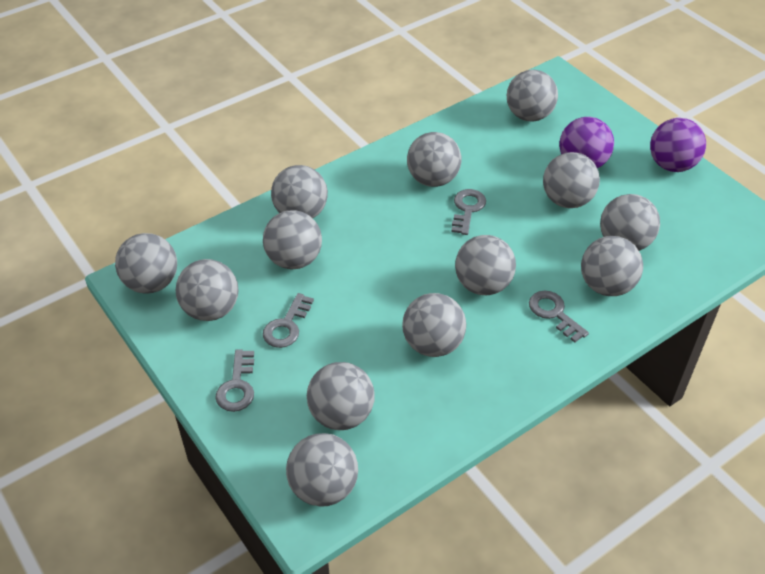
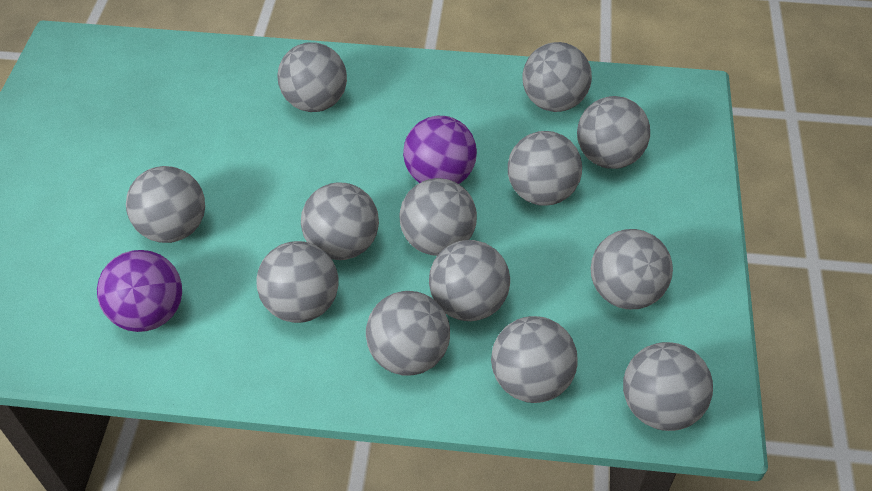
grey key: 4 -> 0

